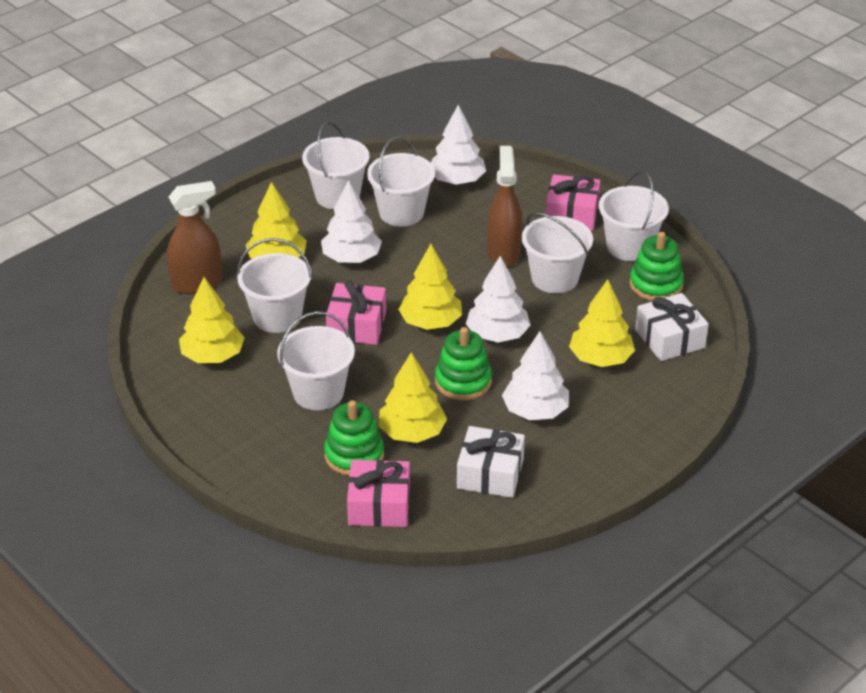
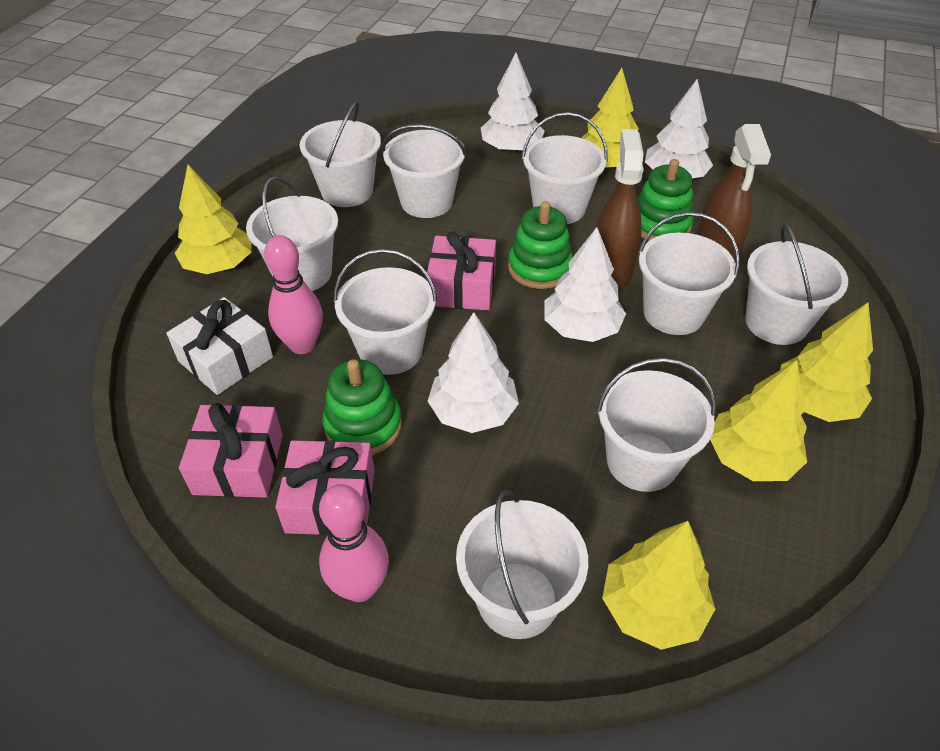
pink bowling pin: 0 -> 2
white bucket: 6 -> 9
white gift: 2 -> 1

